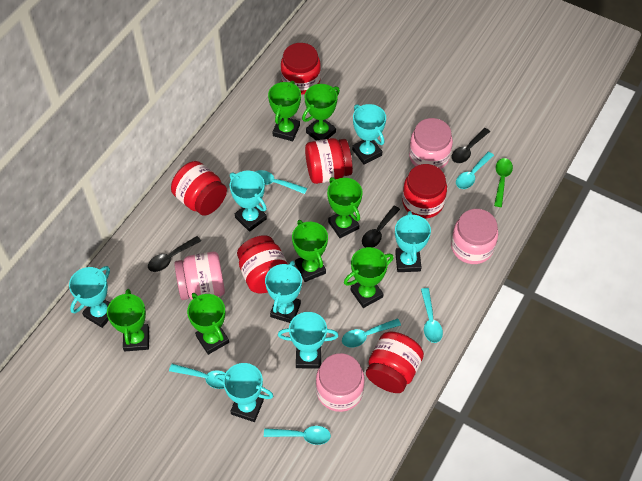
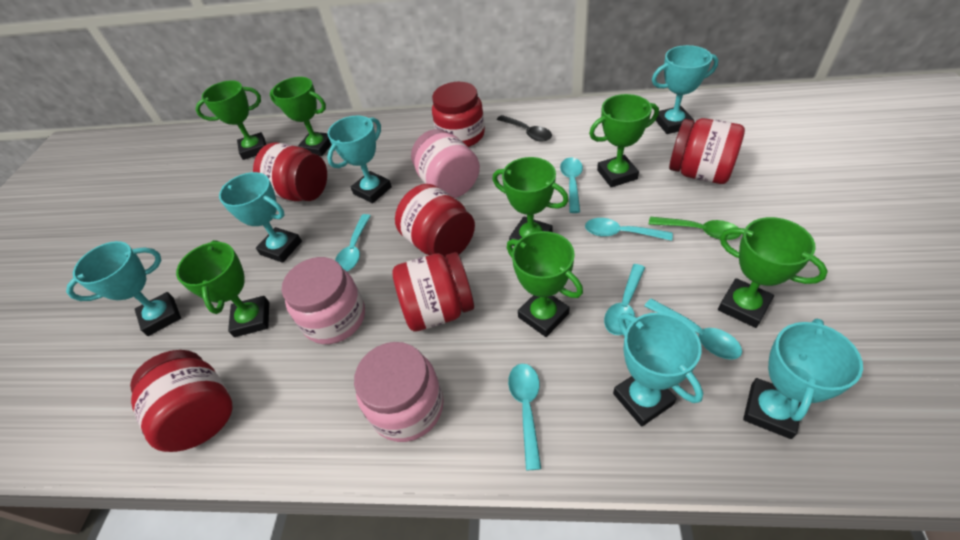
black spoon: 3 -> 1
pink jar: 4 -> 3
turquoise trophy: 7 -> 6

